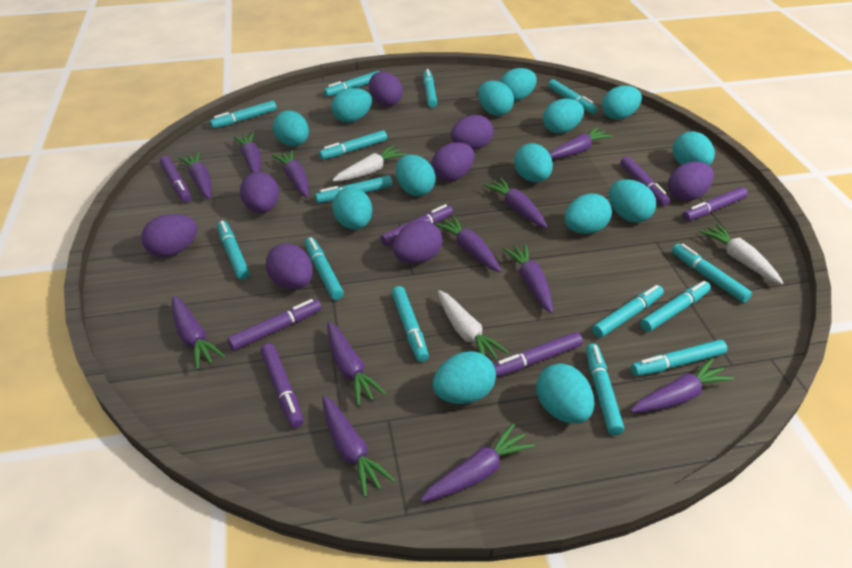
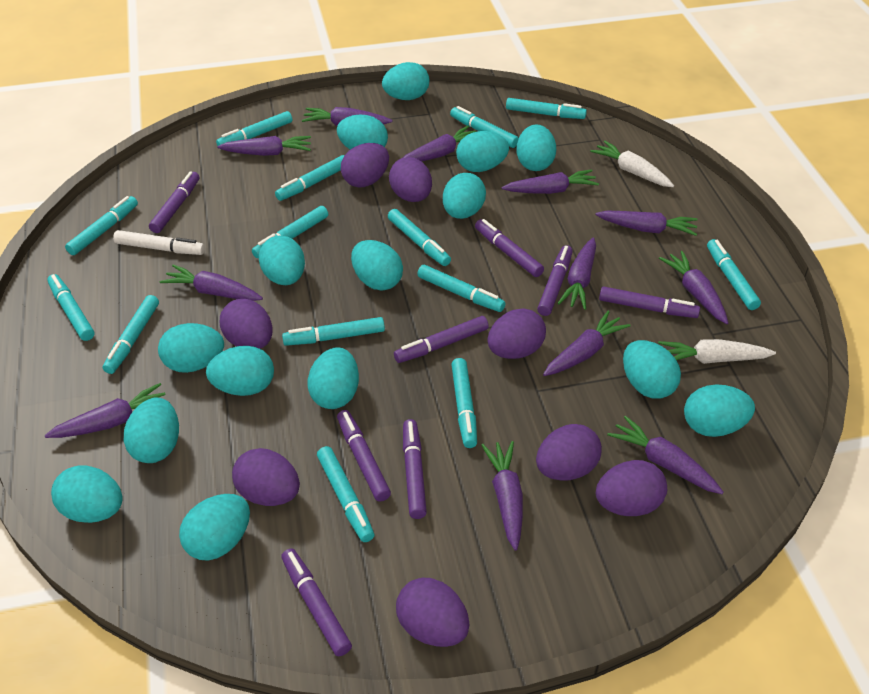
purple marker: 7 -> 8
turquoise egg: 14 -> 15
white carrot: 3 -> 2
white marker: 0 -> 1

